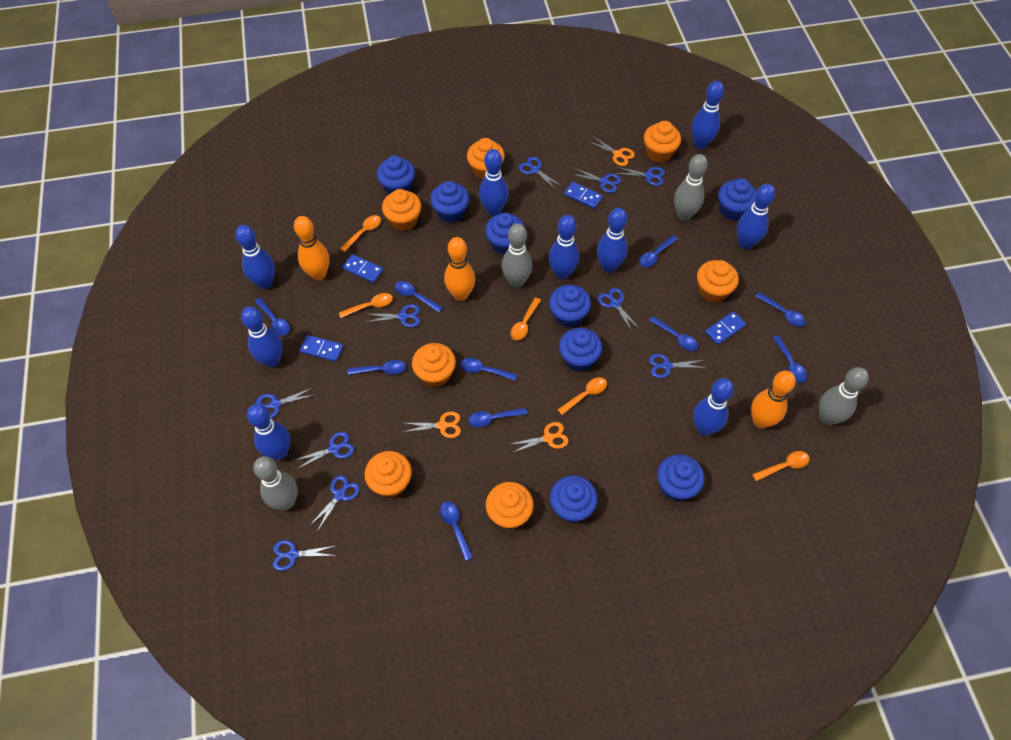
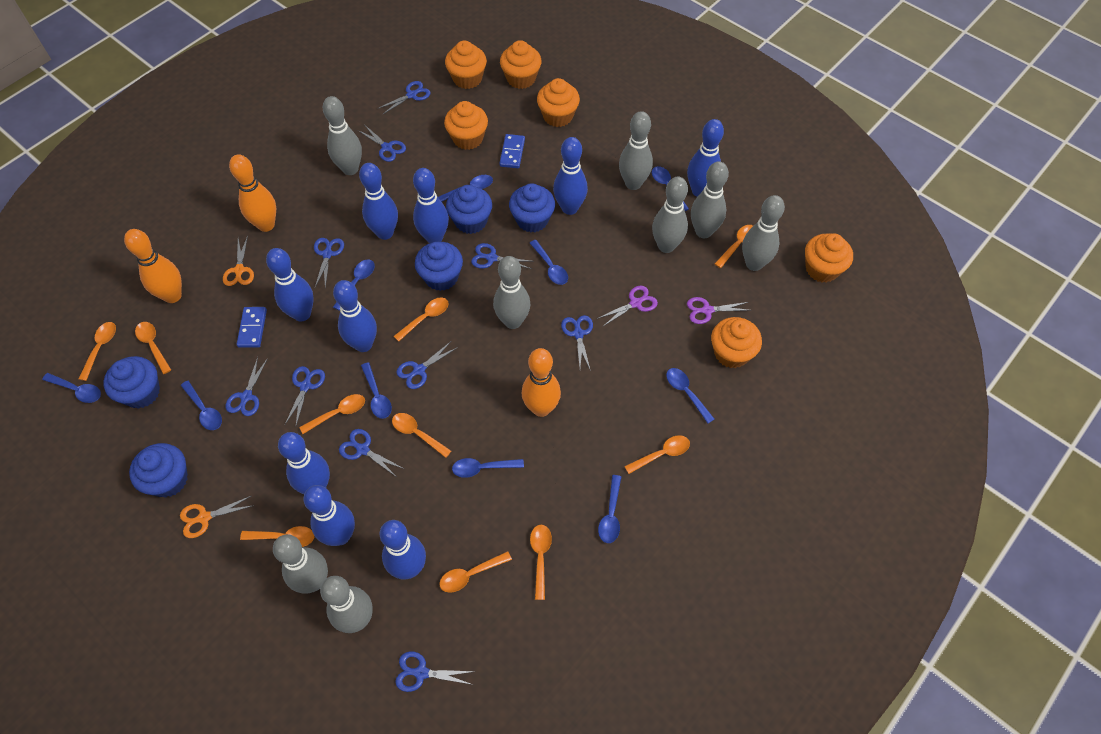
blue cupcake: 8 -> 5
blue domino: 4 -> 2
grey bowling pin: 4 -> 8
orange cupcake: 7 -> 6
orange scissors: 3 -> 2
orange spoon: 5 -> 10
purple scissors: 0 -> 2

